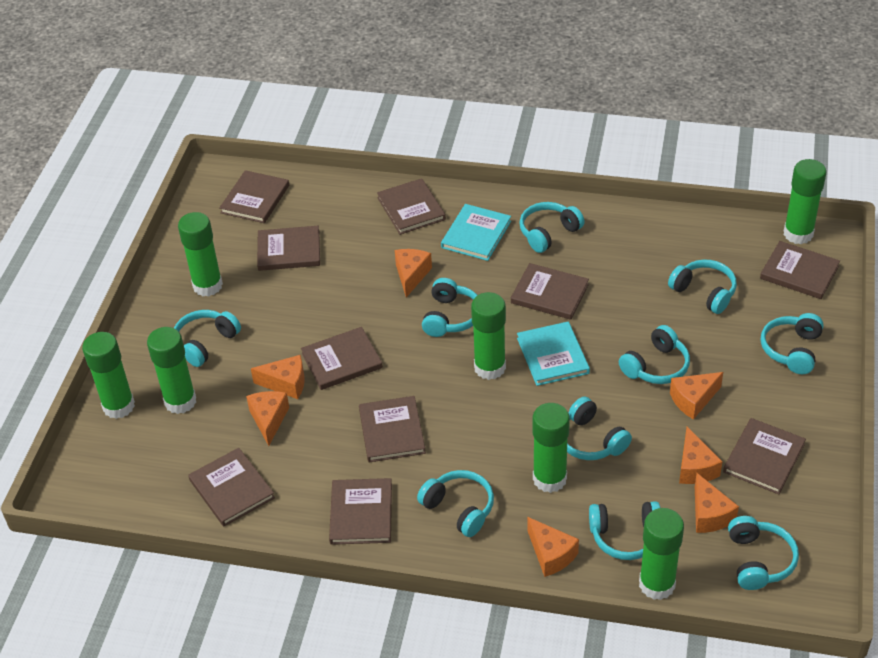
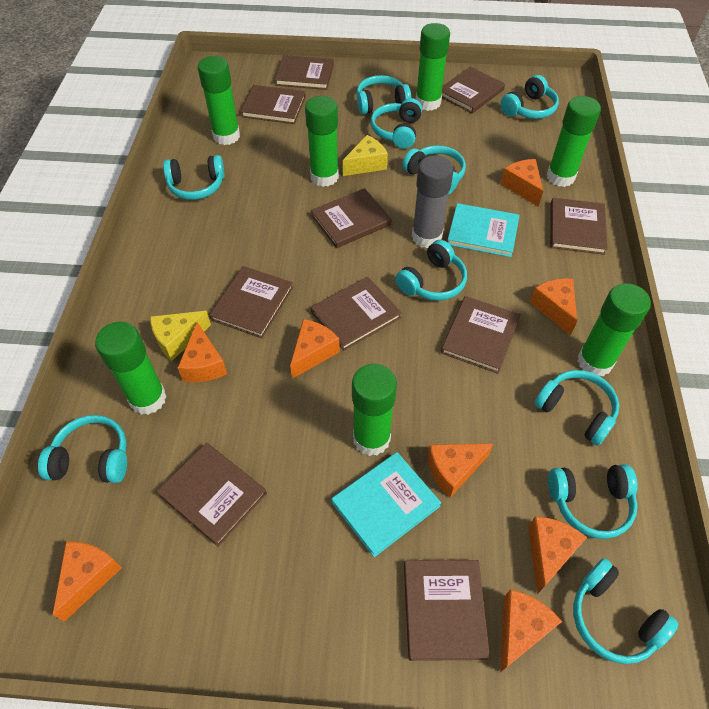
grey glue stick: 0 -> 1
orange cheese: 7 -> 8
yellow cheese: 0 -> 2

